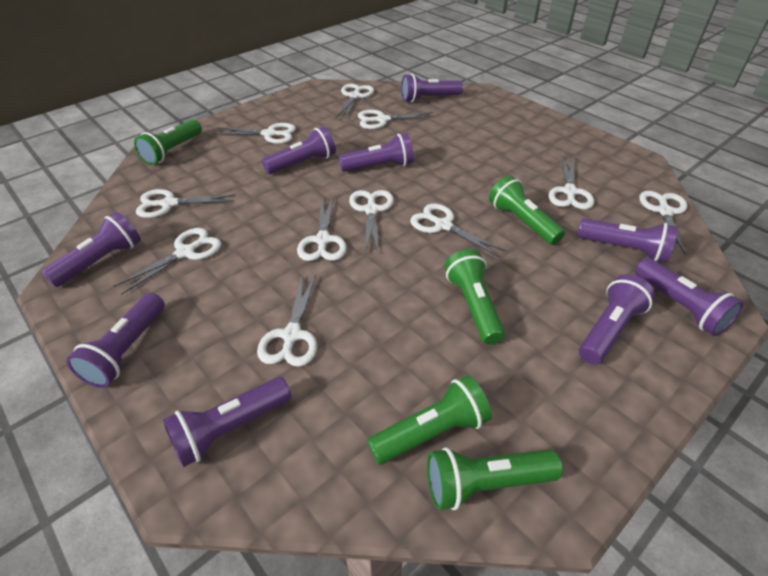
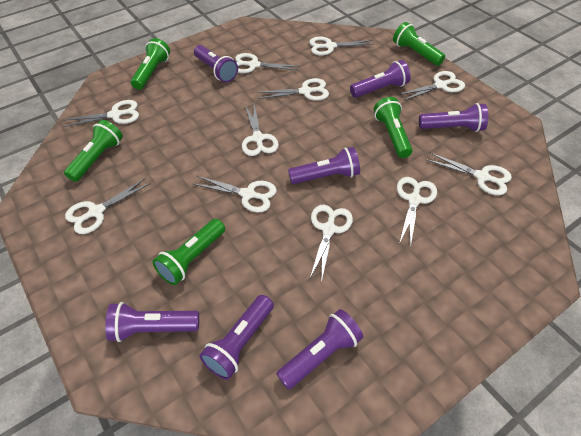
purple flashlight: 9 -> 7

